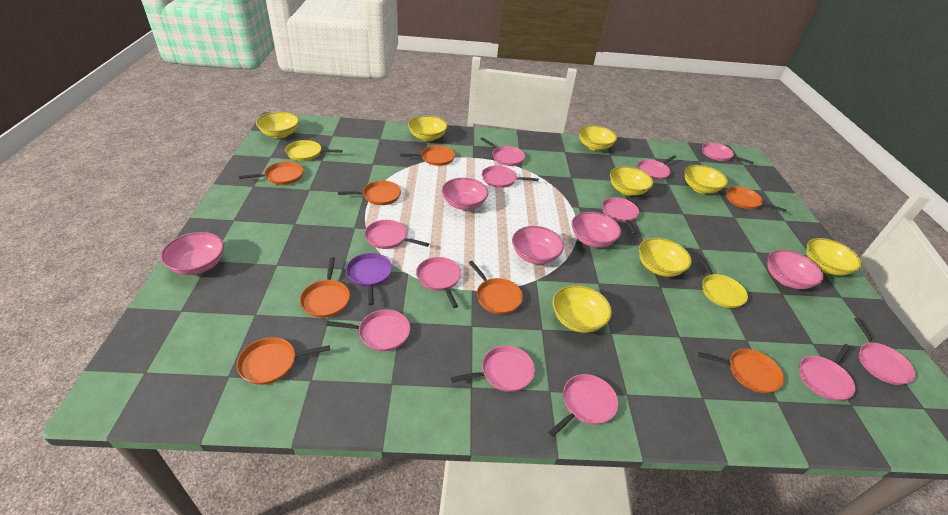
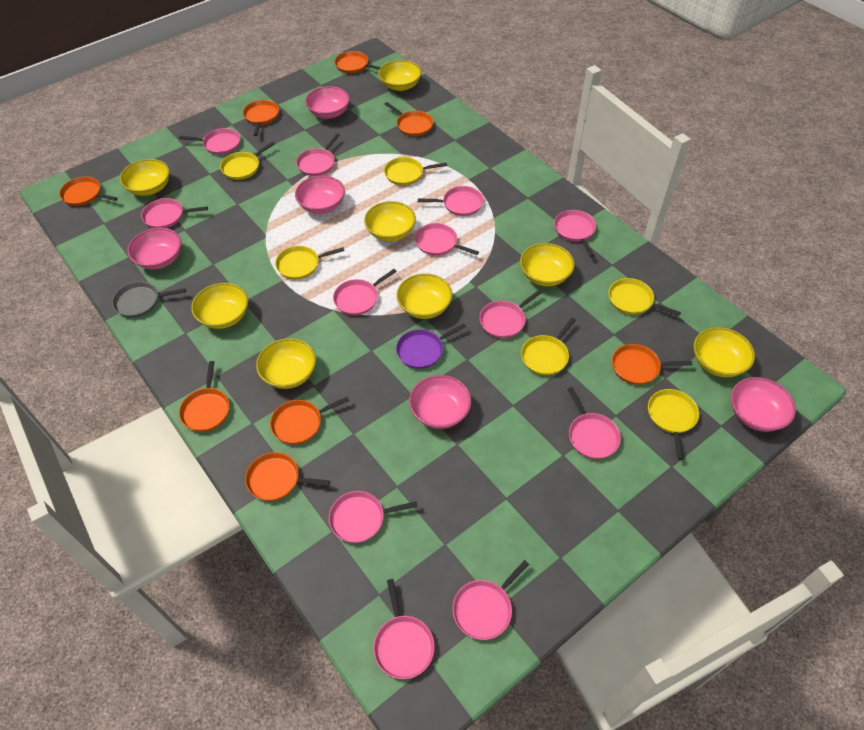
grey pan: 0 -> 1
yellow pan: 2 -> 6

